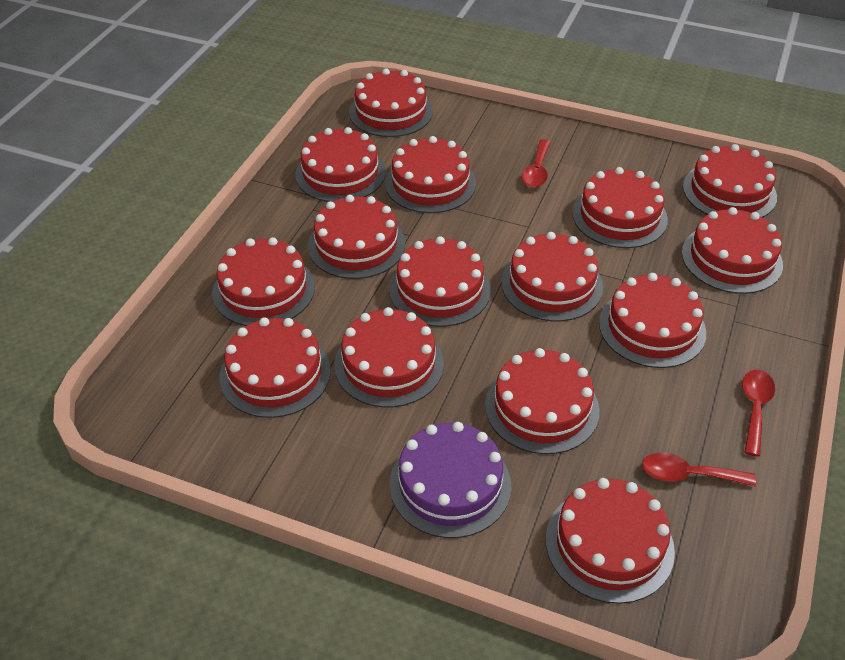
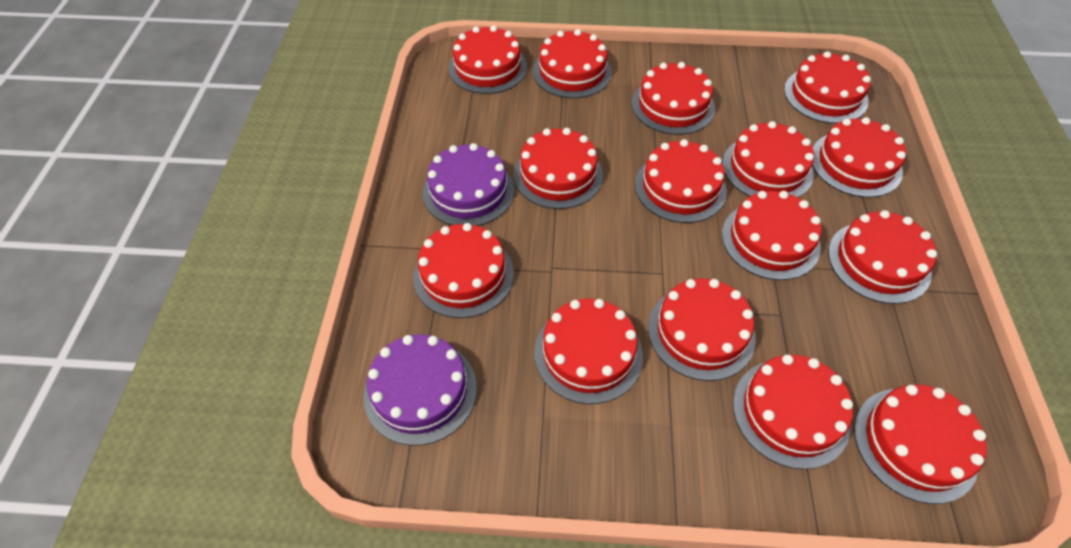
purple cake: 1 -> 2
red spoon: 3 -> 0

